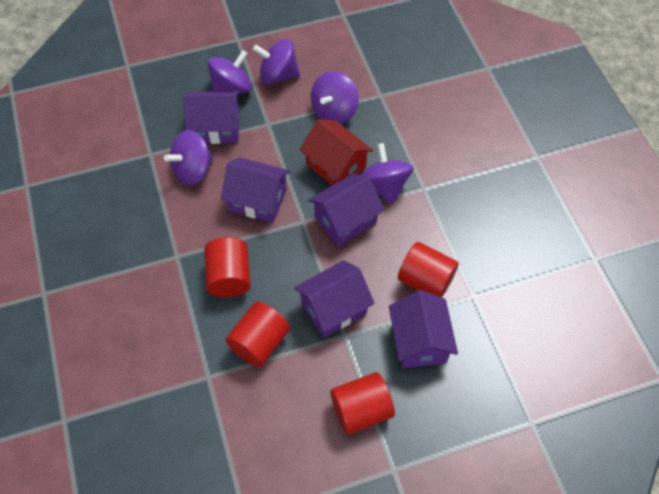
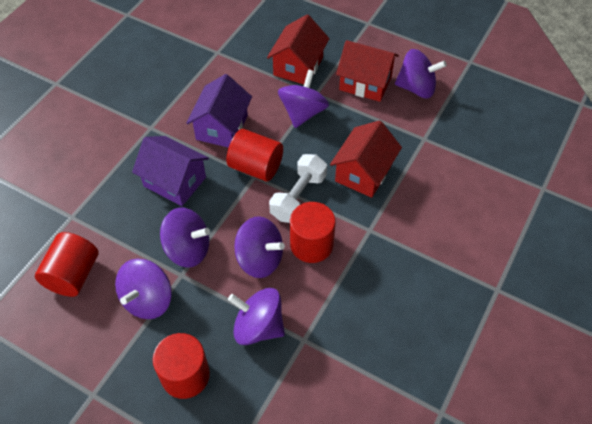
purple house: 5 -> 2
purple spinning top: 5 -> 6
red house: 1 -> 3
white dumbbell: 0 -> 1

